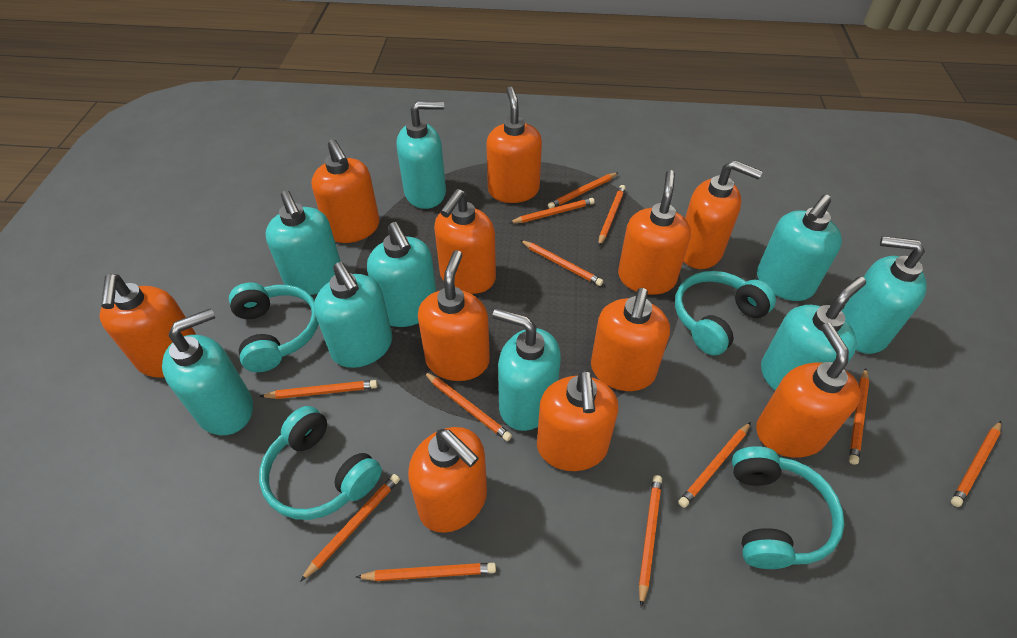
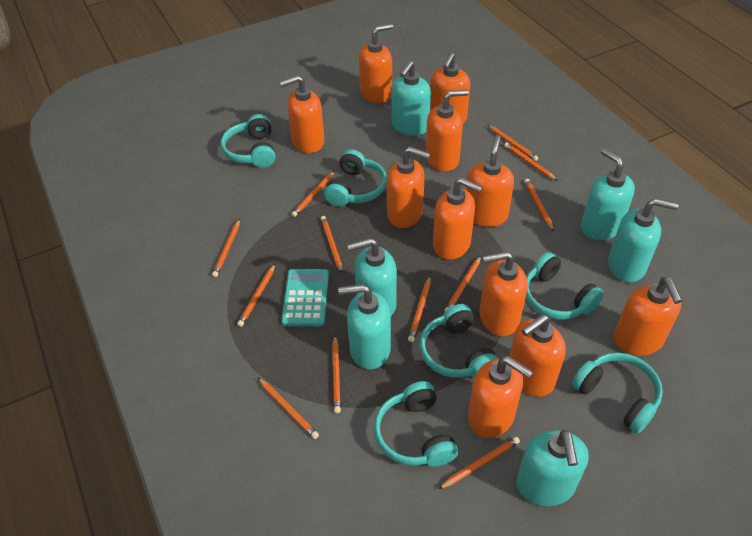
turquoise calculator: 0 -> 1
turquoise headphones: 4 -> 6
turquoise soap dispenser: 9 -> 6

